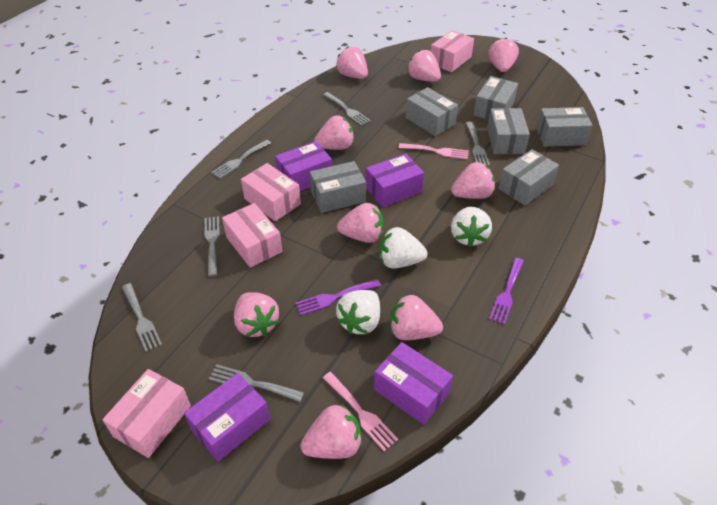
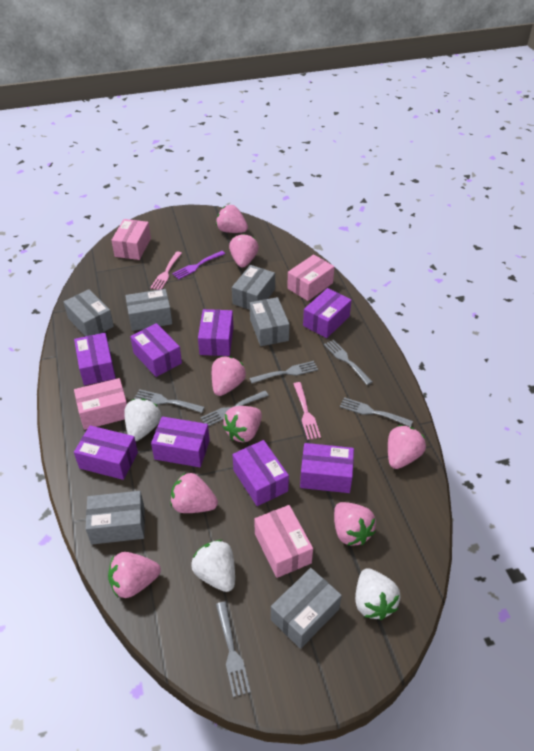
pink strawberry: 9 -> 8
purple box: 4 -> 8
purple fork: 2 -> 1

